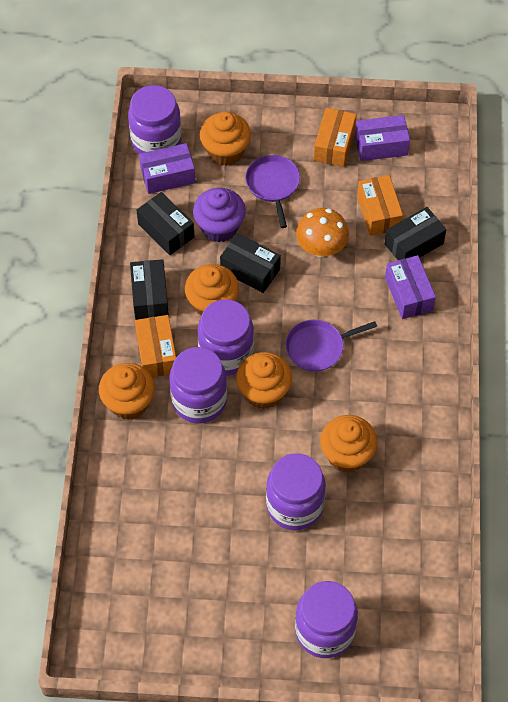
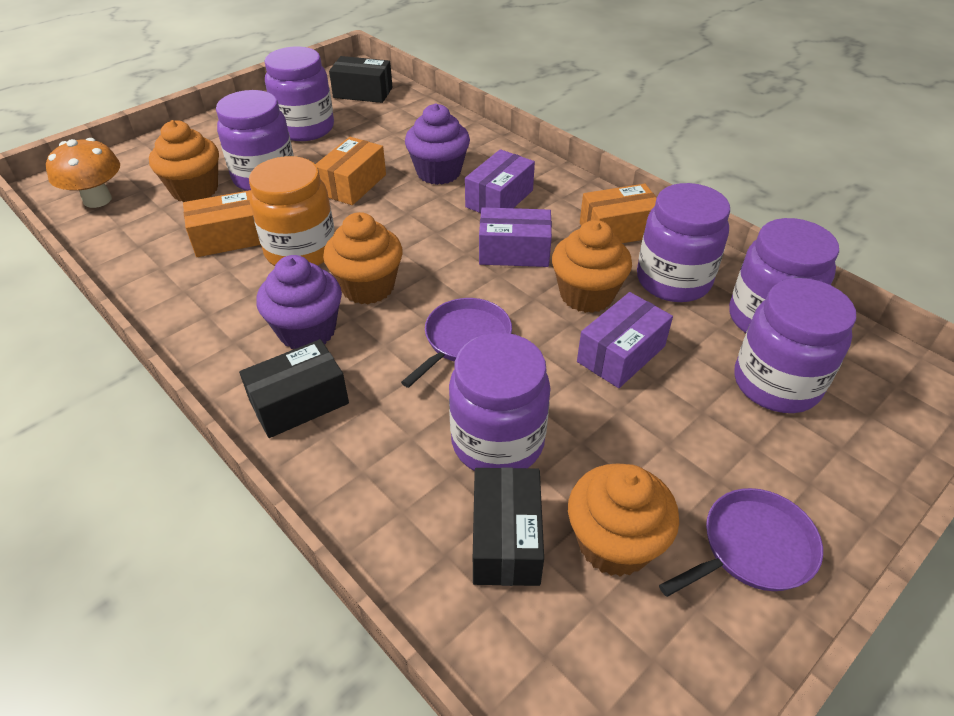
black box: 4 -> 3
orange cupcake: 5 -> 4
orange jar: 0 -> 1
purple cupcake: 1 -> 2
purple jar: 5 -> 6

